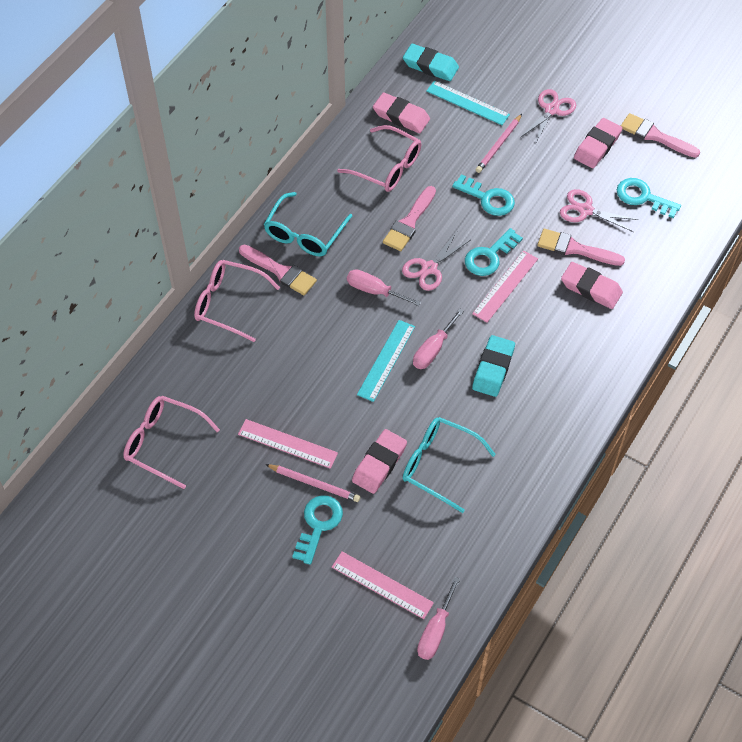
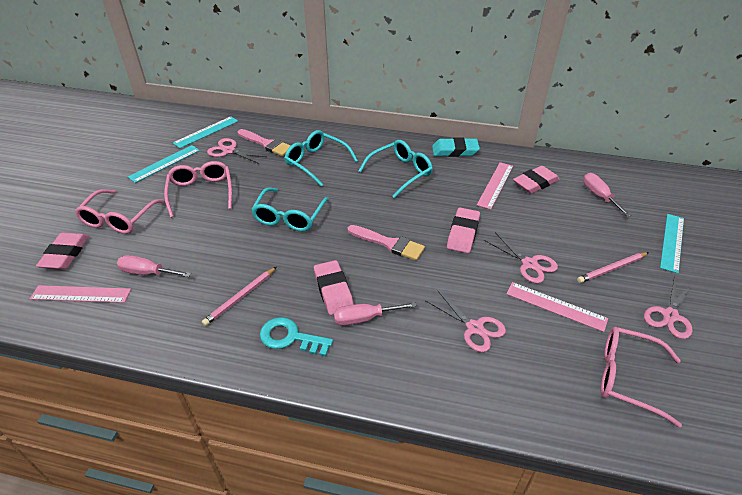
pink brush: 4 -> 2
pink scissors: 3 -> 4
turquoise eraser: 2 -> 1
turquoise glasses: 2 -> 3
turquoise key: 4 -> 1
turquoise ruler: 2 -> 3

